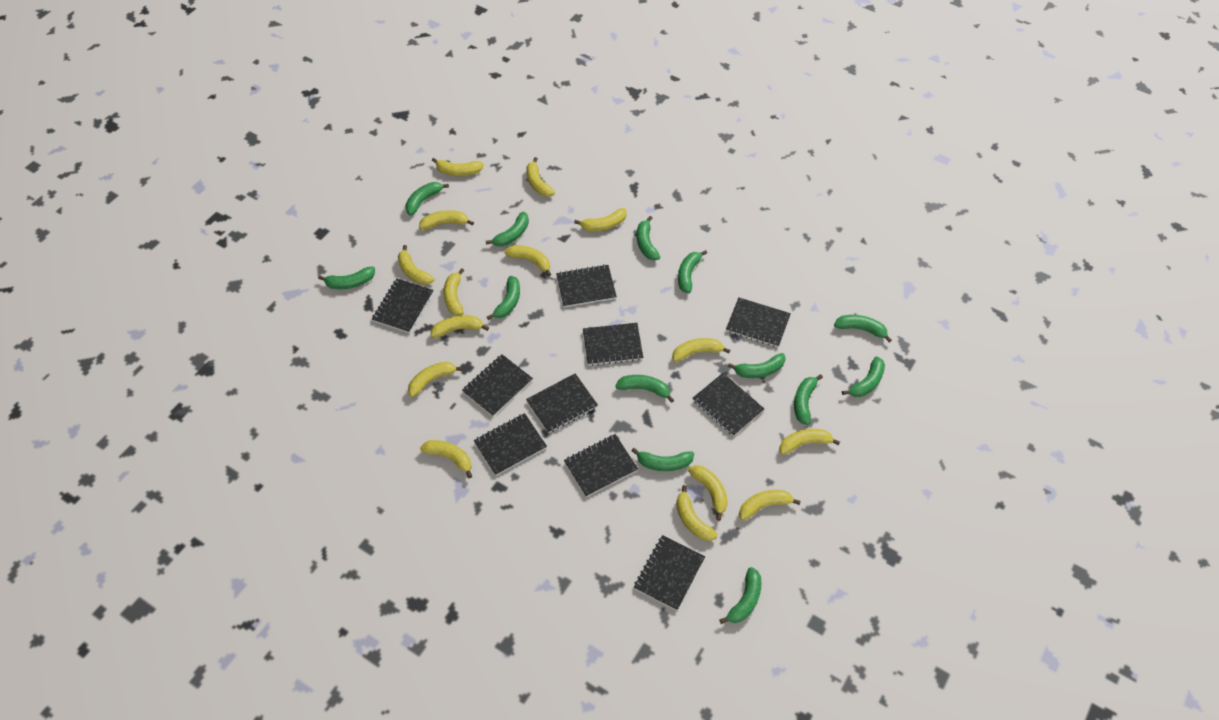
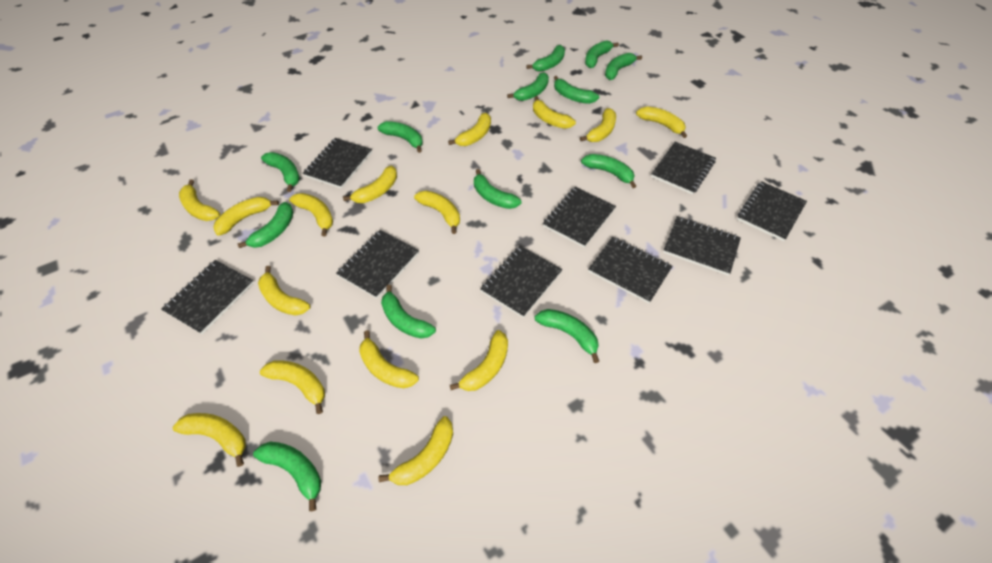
black notebook: 10 -> 9

